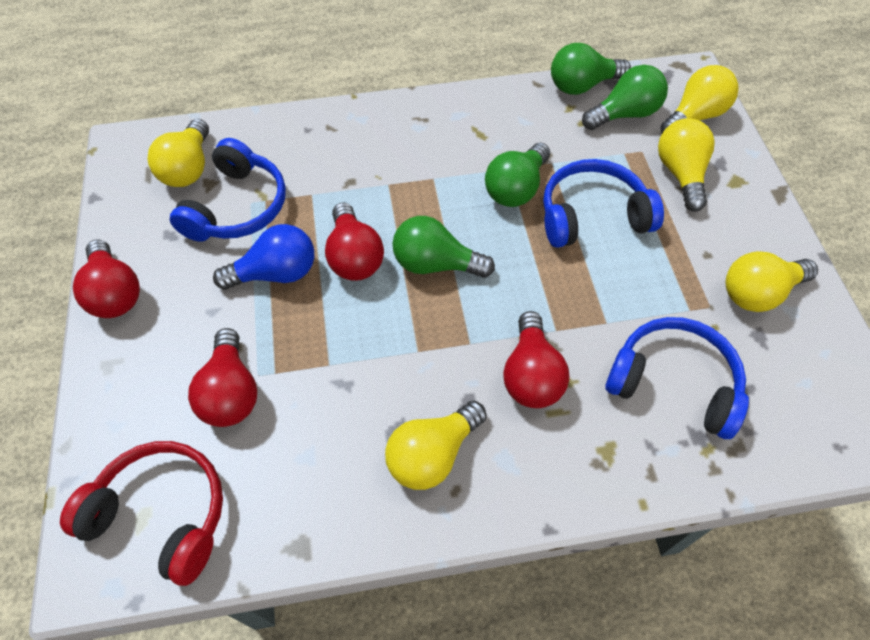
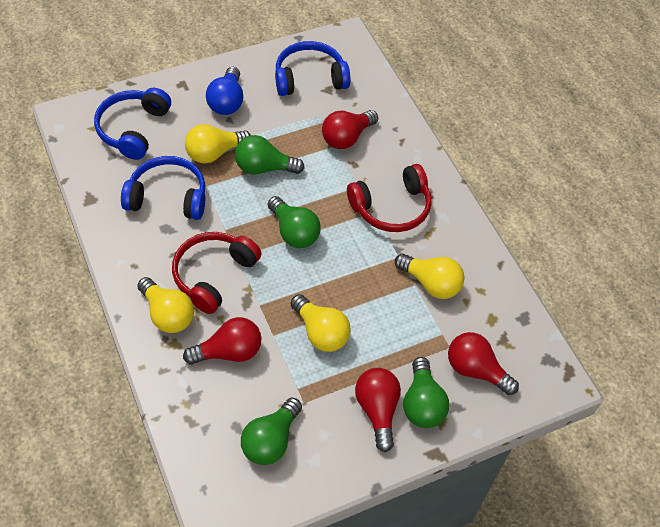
red headphones: 1 -> 2
yellow light bulb: 5 -> 4

